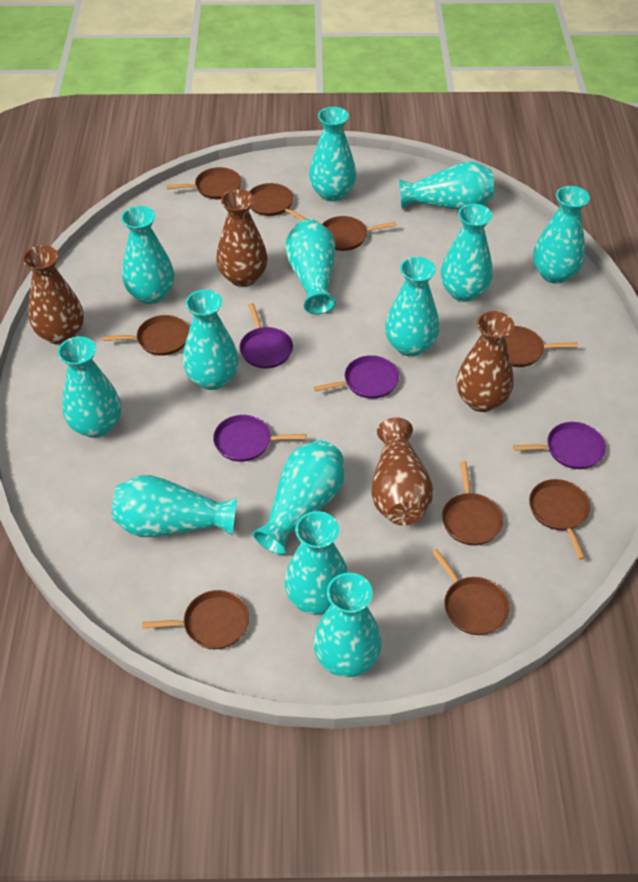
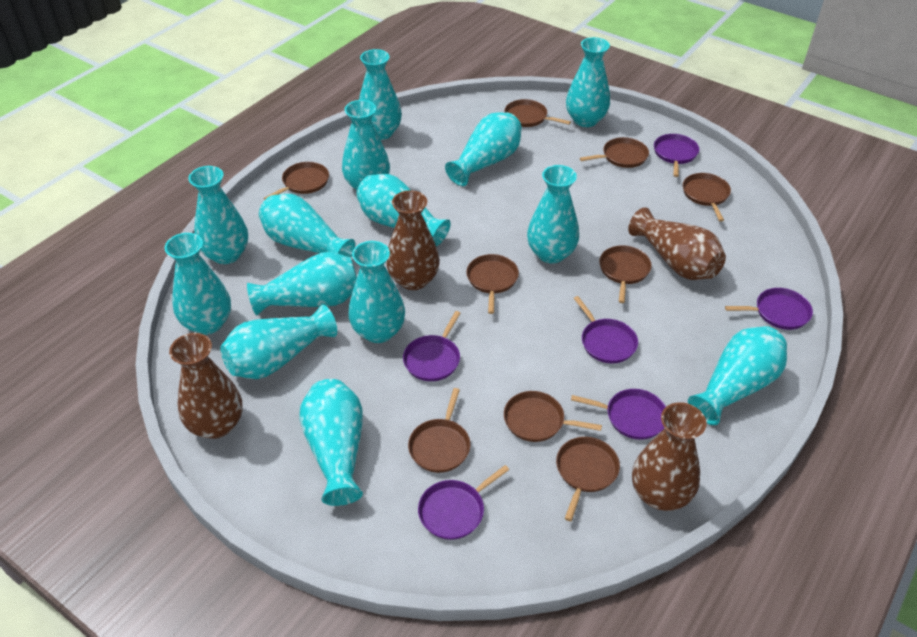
purple pan: 4 -> 6
turquoise vase: 13 -> 14

